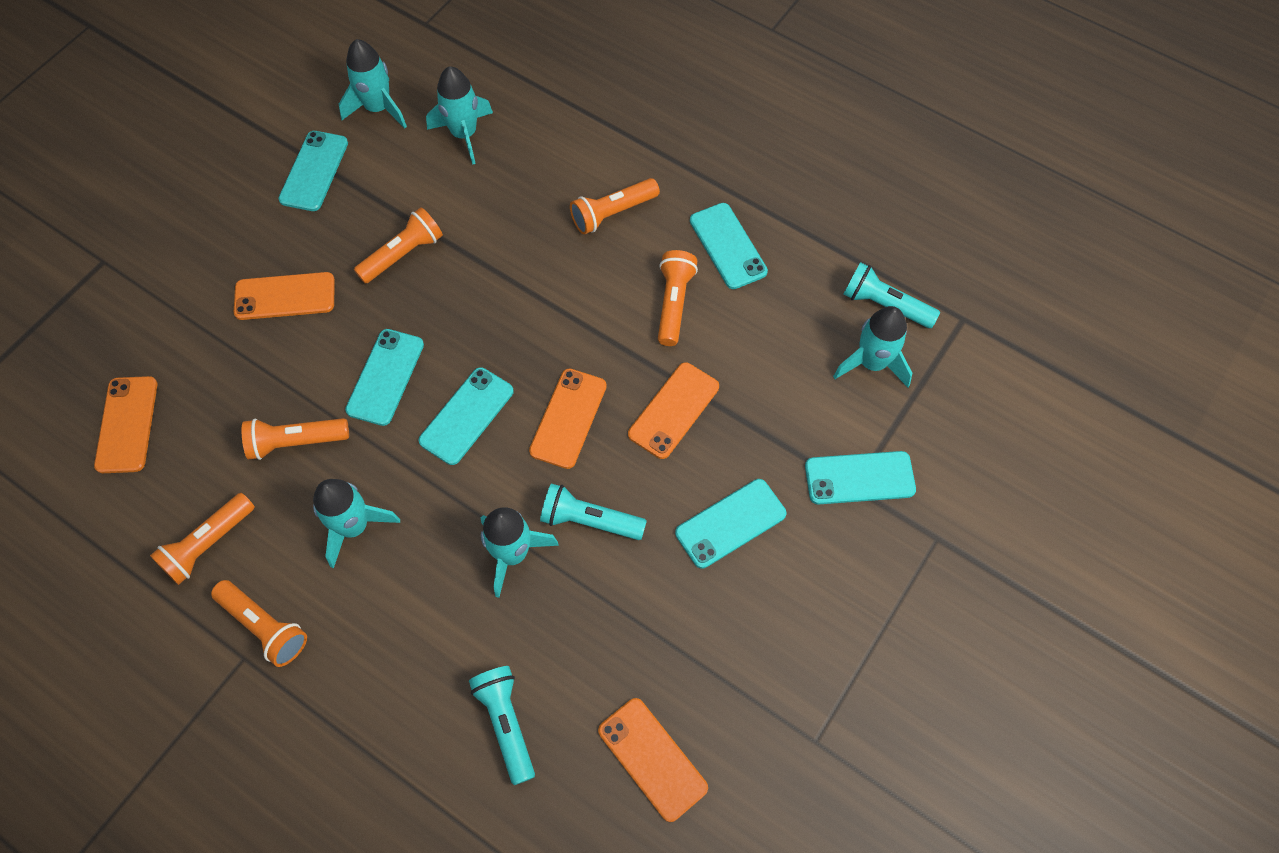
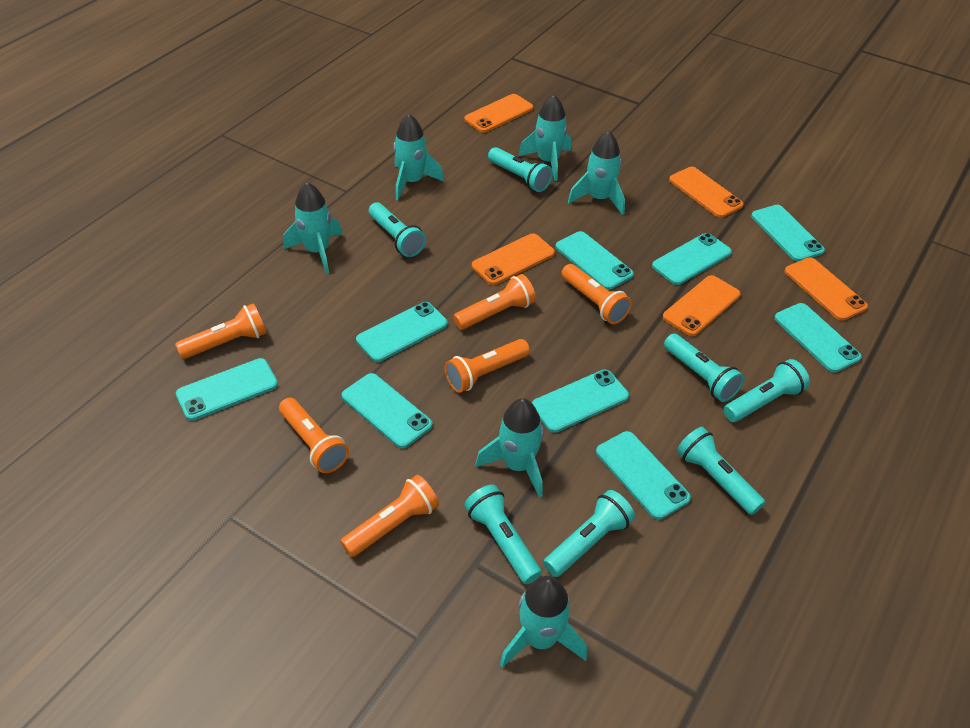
turquoise flashlight: 3 -> 7
turquoise phone: 6 -> 9
turquoise rocket: 5 -> 6

